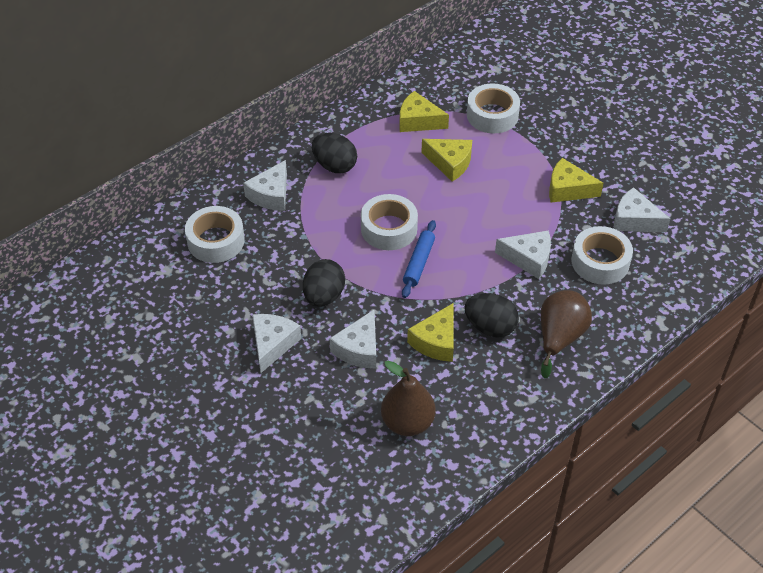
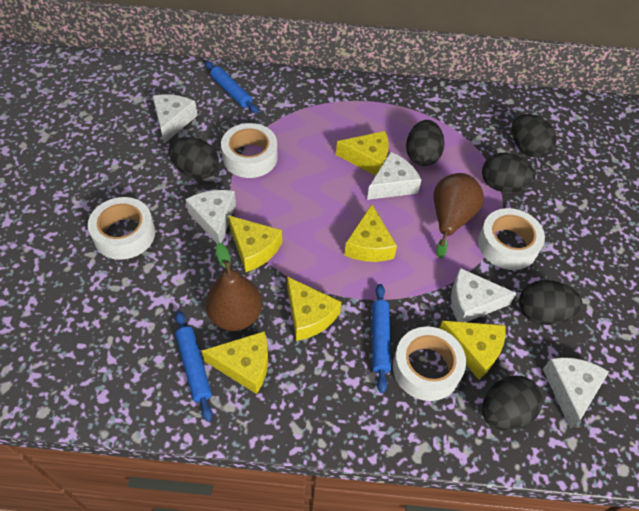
black egg: 3 -> 6
blue rolling pin: 1 -> 3
yellow cheese: 4 -> 6

